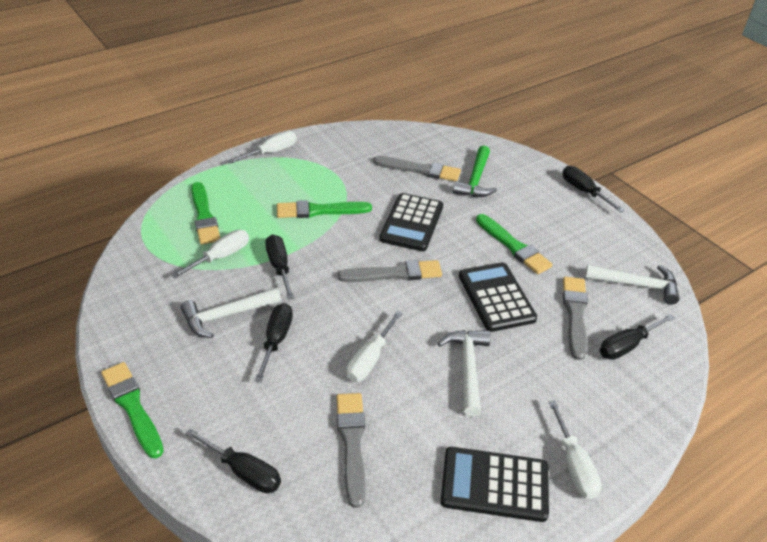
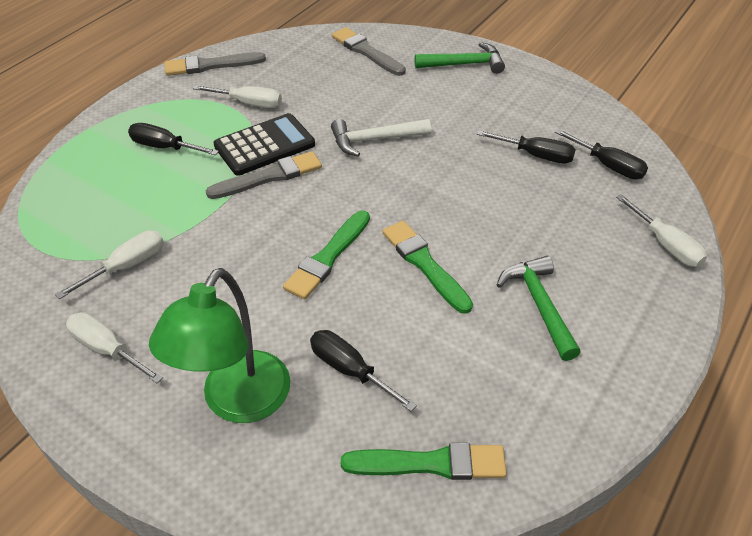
black calculator: 3 -> 1
black screwdriver: 5 -> 4
green brush: 4 -> 3
green hammer: 1 -> 2
green lamp: 0 -> 1
grey brush: 4 -> 3
white hammer: 3 -> 1

